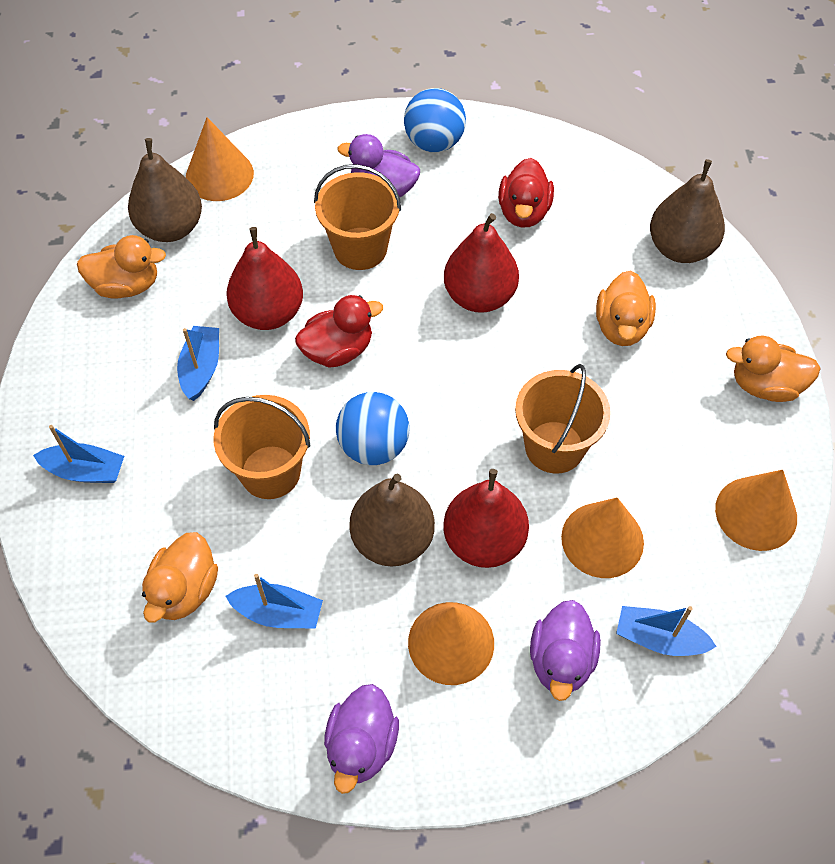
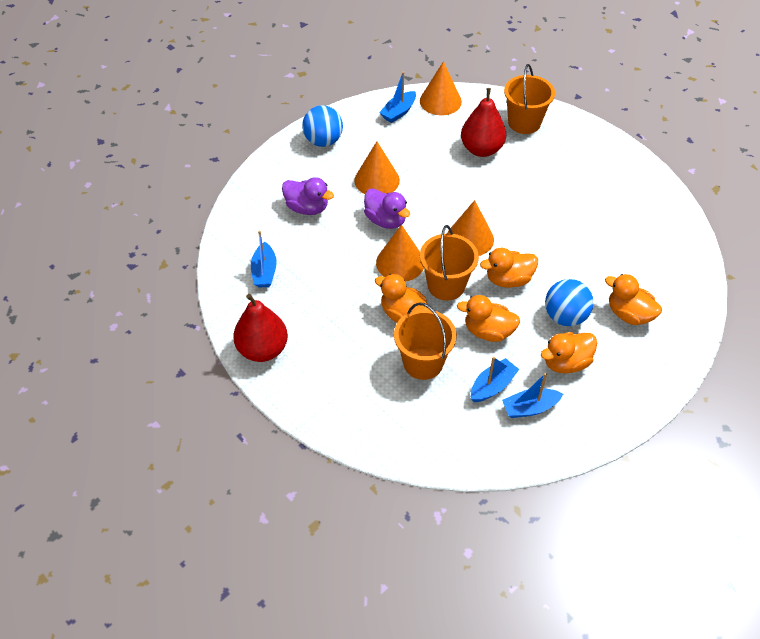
brown pear: 3 -> 0
orange duck: 4 -> 5
purple duck: 3 -> 2
red duck: 2 -> 0
red pear: 3 -> 2

